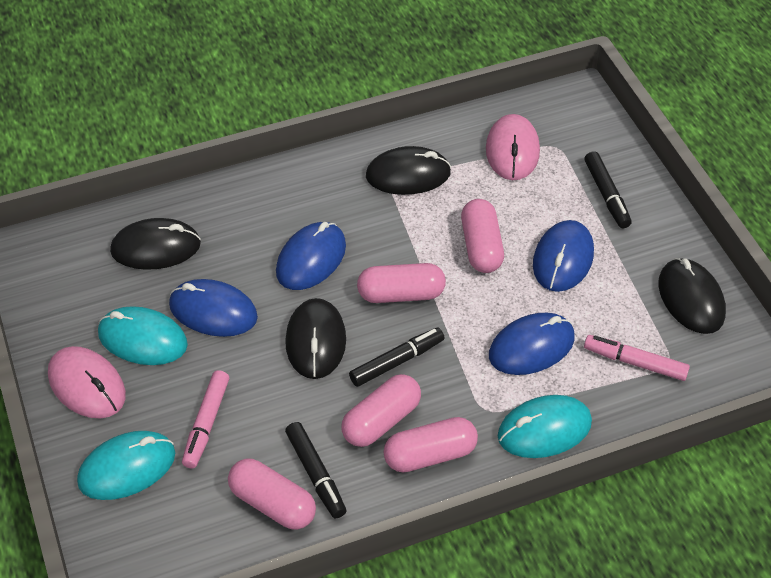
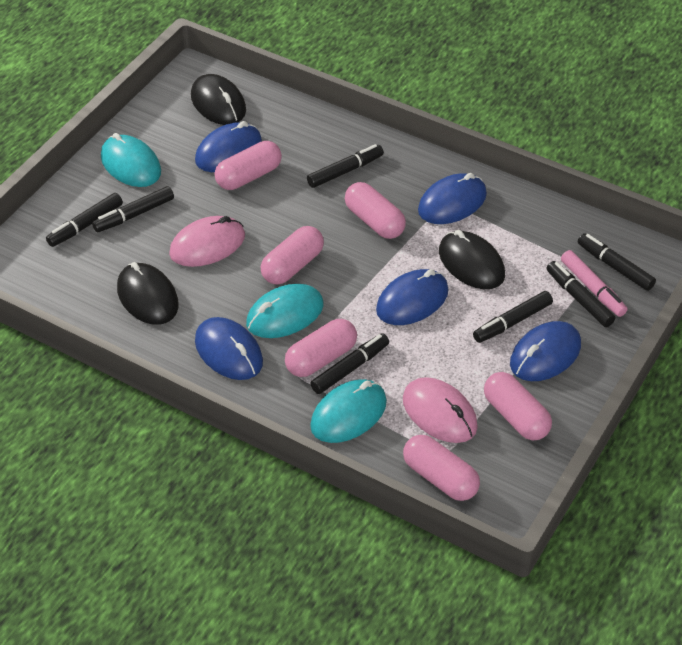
black marker: 3 -> 7
black mouse: 4 -> 3
blue mouse: 4 -> 5
pink capsule: 5 -> 6
pink marker: 2 -> 1

